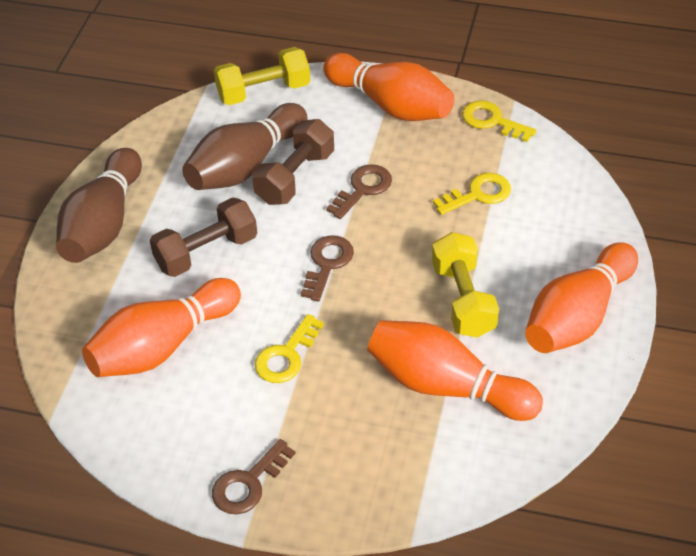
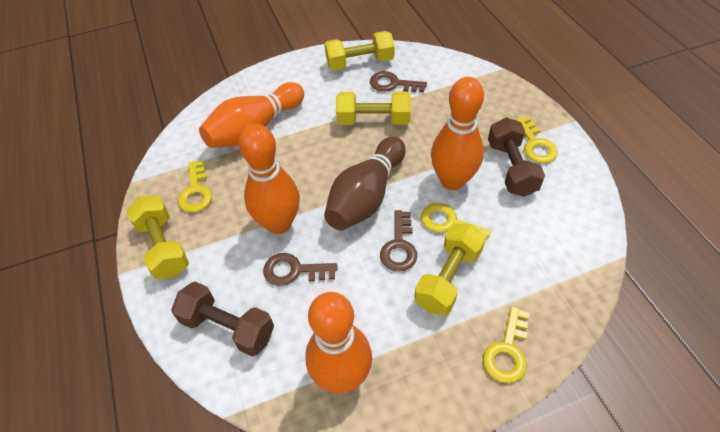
brown bowling pin: 2 -> 1
yellow dumbbell: 2 -> 4
yellow key: 3 -> 4

